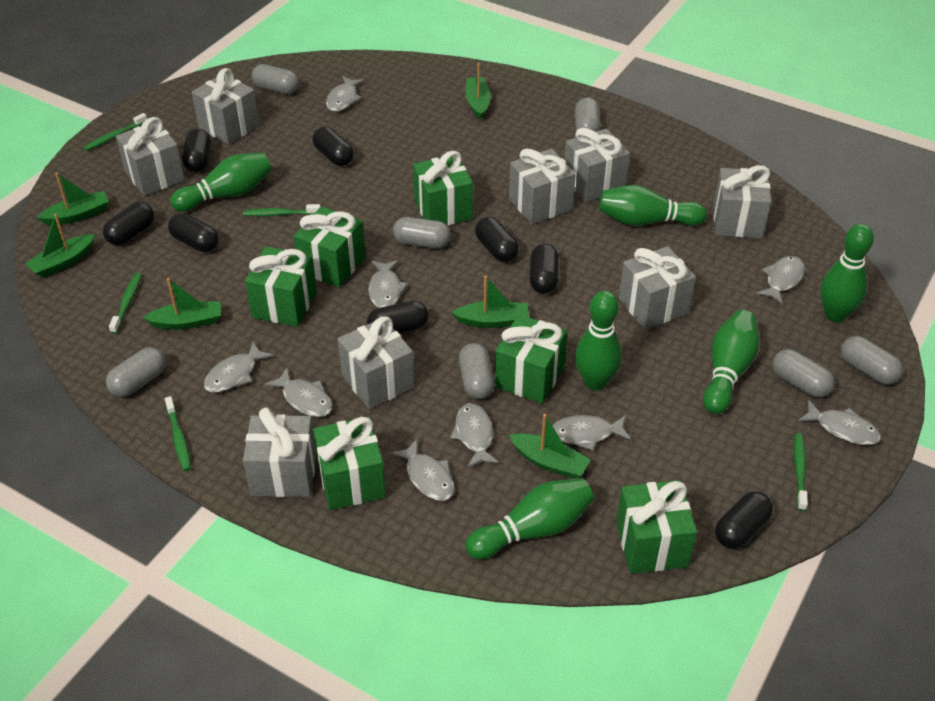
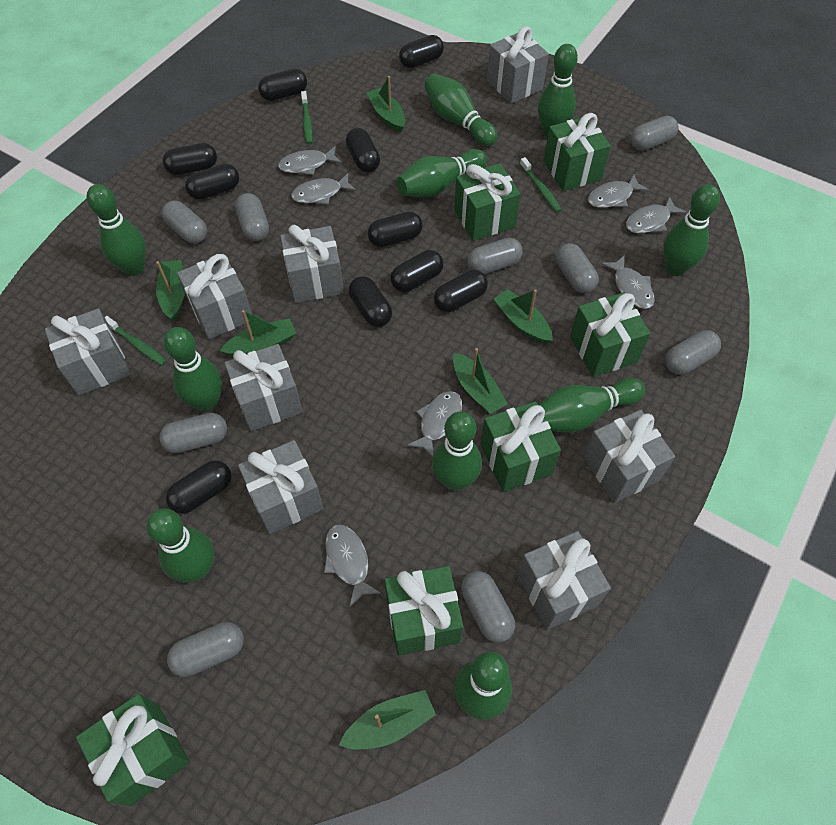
black capsule: 8 -> 10
green bowling pin: 6 -> 10
green toothbrush: 5 -> 3
grey capsule: 7 -> 9
grey fish: 9 -> 7

